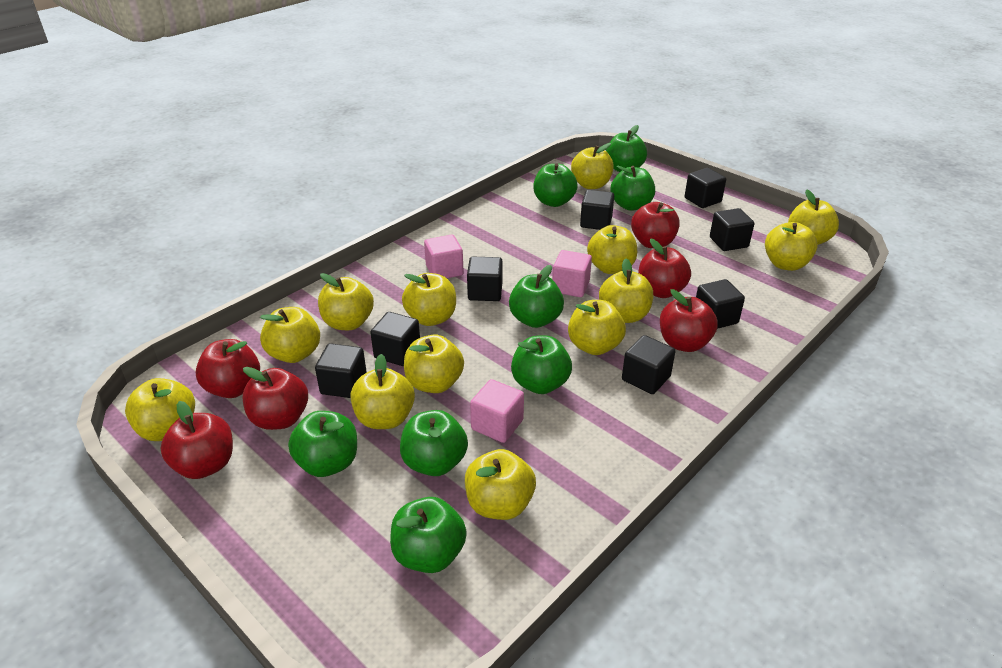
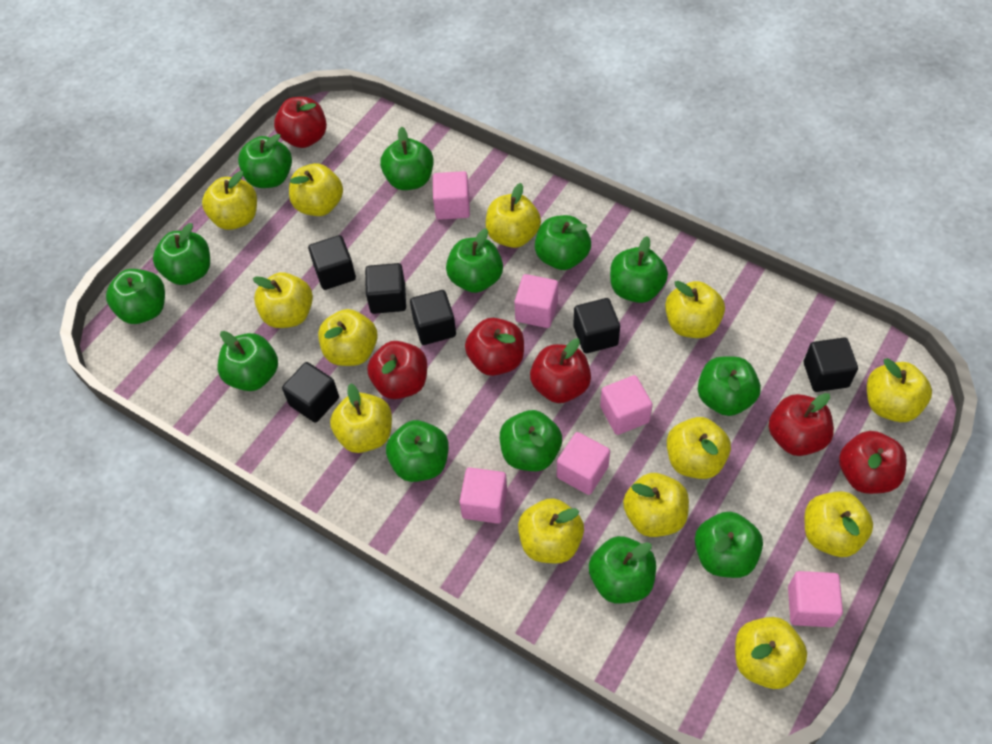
black cube: 8 -> 6
green apple: 8 -> 13
pink cube: 3 -> 6

